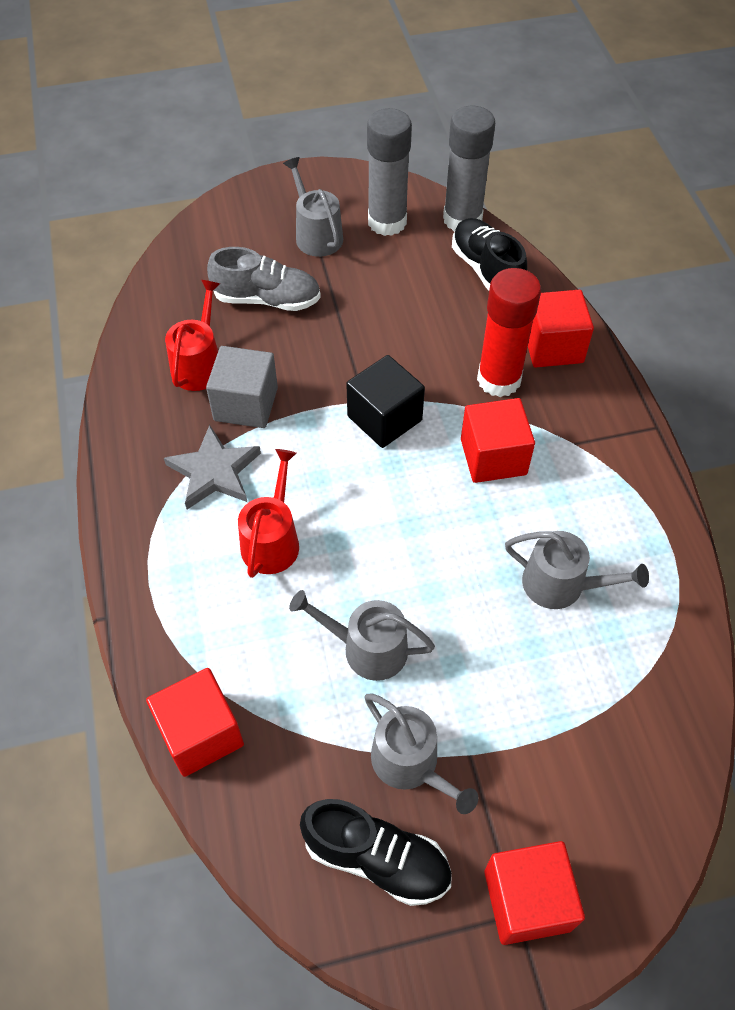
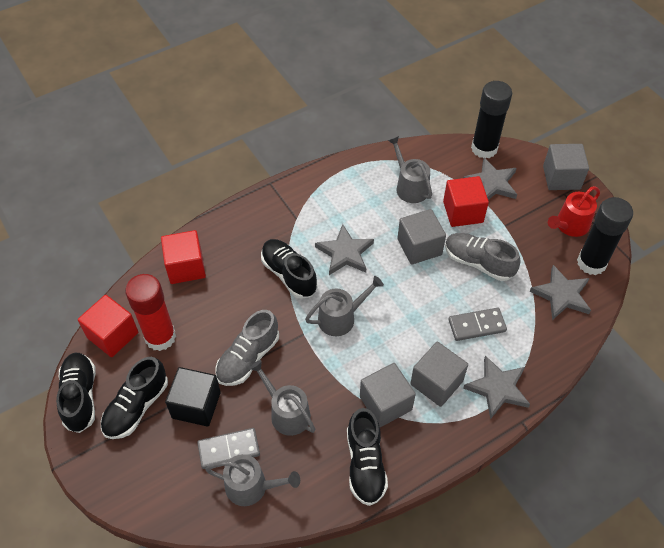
black glue stick: 0 -> 2
black shoe: 2 -> 4
grey cube: 1 -> 4
grey domino: 0 -> 2
grey glue stick: 2 -> 0
grey shoe: 1 -> 2
grey star: 1 -> 4
red cube: 4 -> 3
red watering can: 2 -> 1

